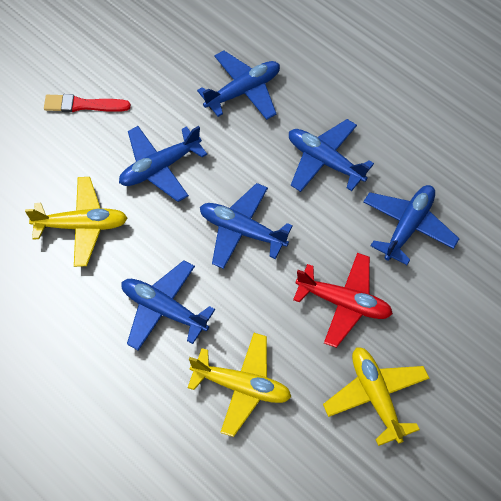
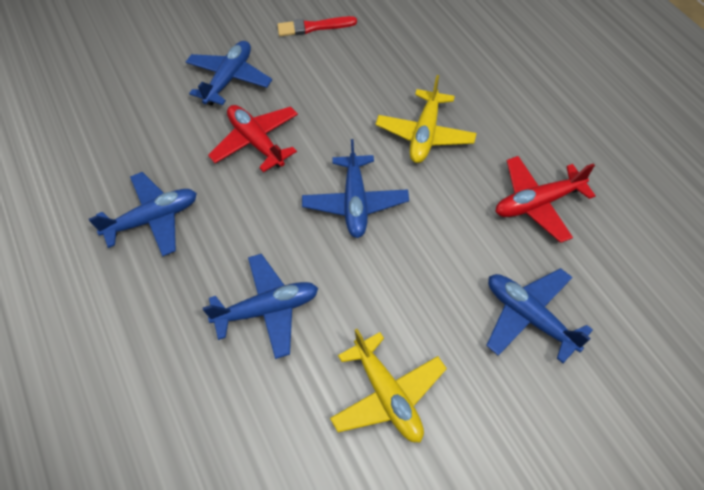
blue plane: 6 -> 5
red plane: 1 -> 2
yellow plane: 3 -> 2

